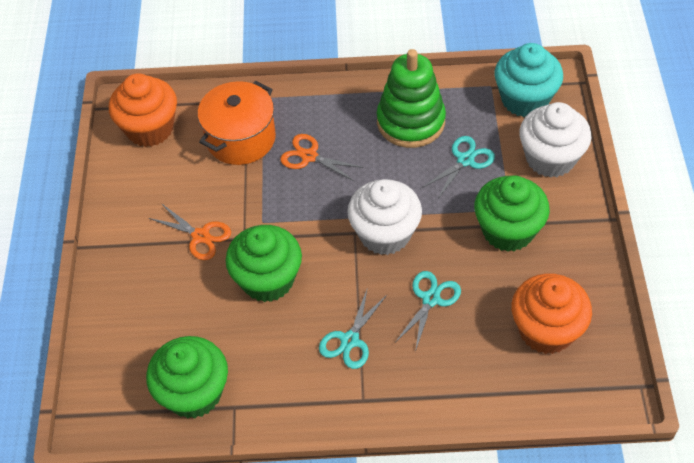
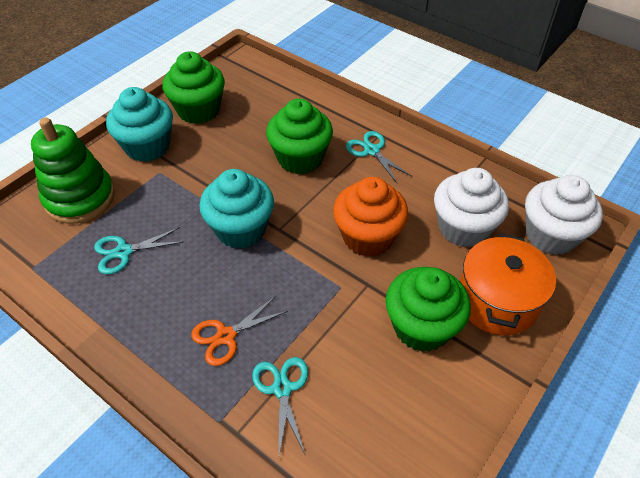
orange cupcake: 2 -> 1
orange scissors: 2 -> 1
turquoise cupcake: 1 -> 2

